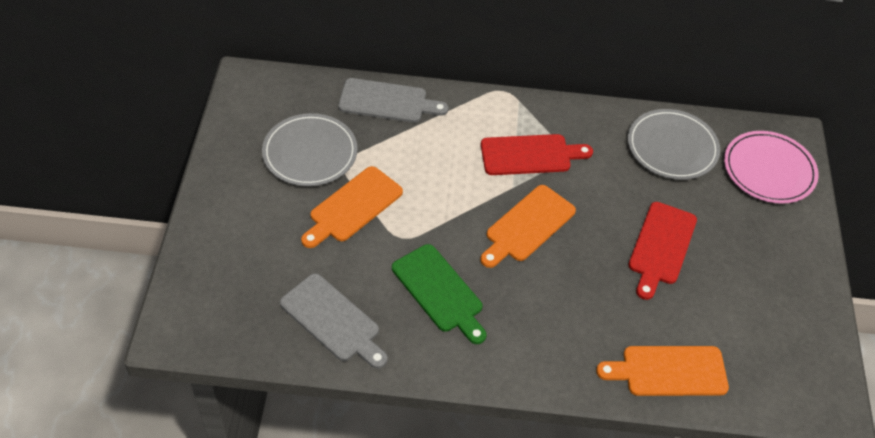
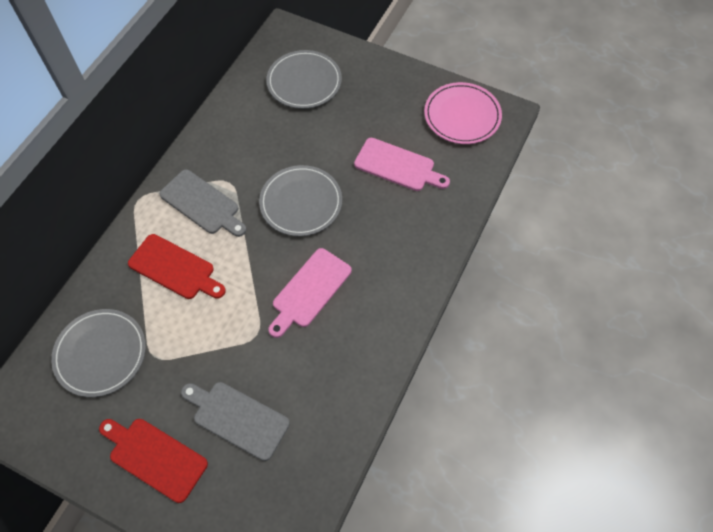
green cutting board: 1 -> 0
grey plate: 2 -> 3
orange cutting board: 3 -> 0
pink cutting board: 0 -> 2

